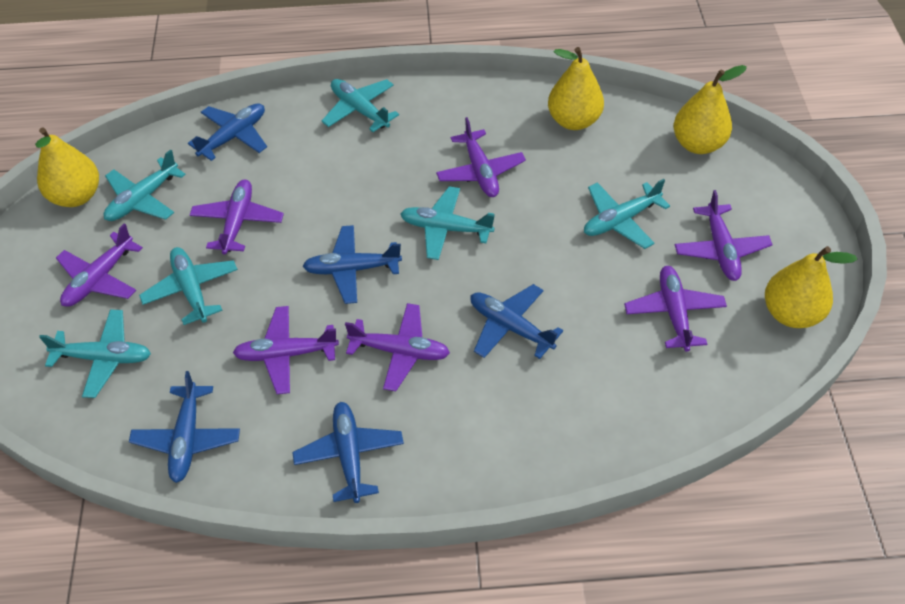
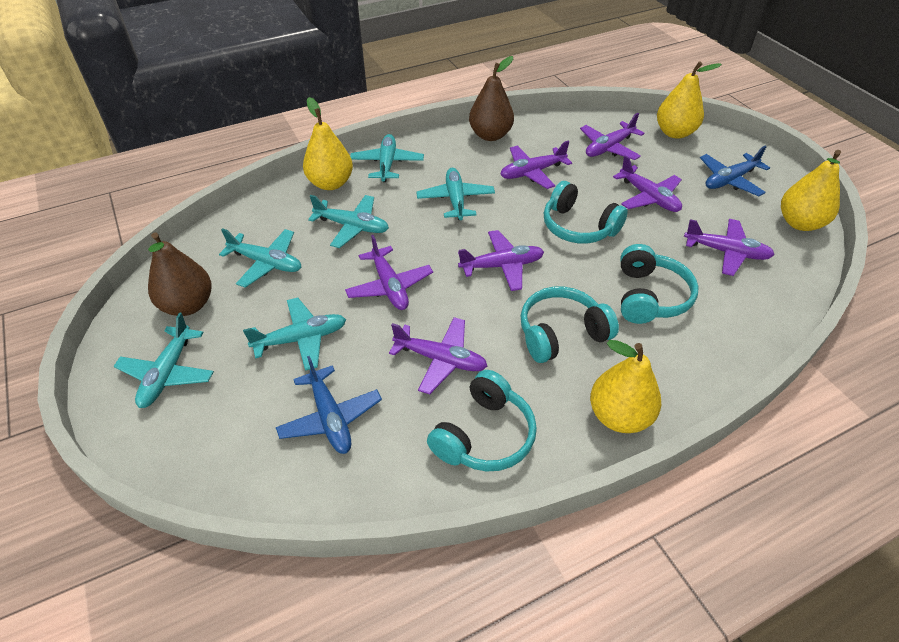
blue plane: 5 -> 2
brown pear: 0 -> 2
turquoise headphones: 0 -> 4

